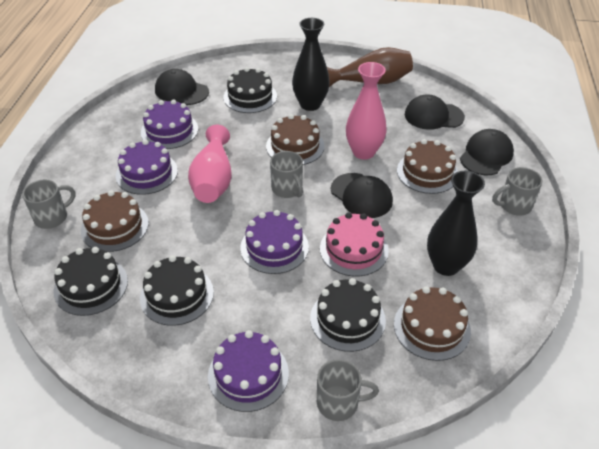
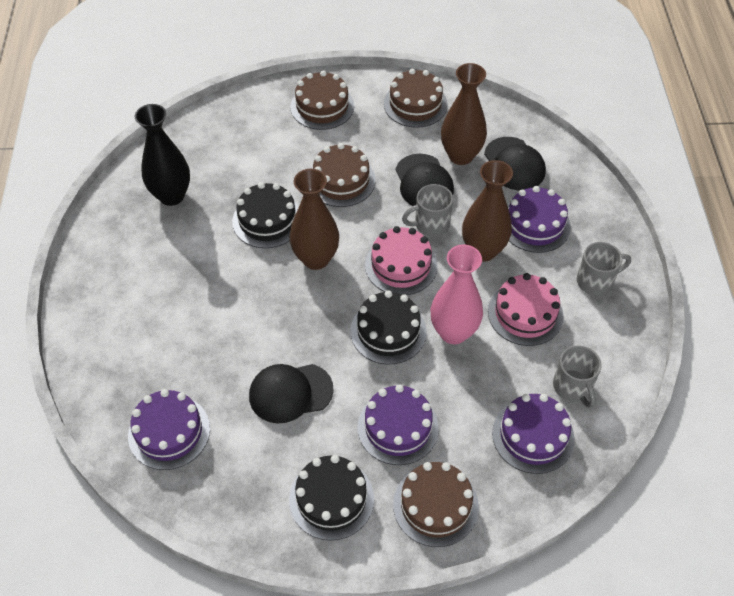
black cake: 4 -> 3
black cap: 4 -> 3
black vase: 2 -> 1
brown vase: 1 -> 3
grey mug: 4 -> 3
pink cake: 1 -> 2
pink vase: 2 -> 1

